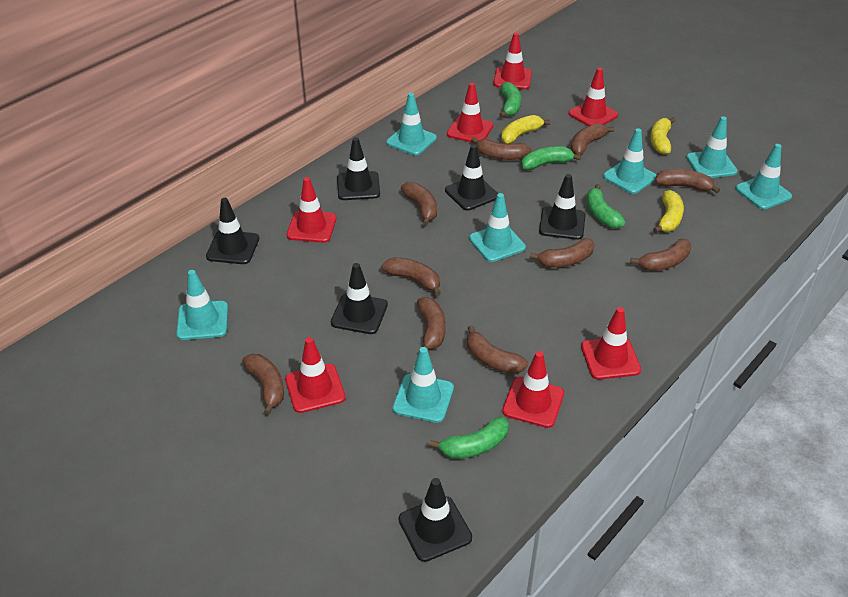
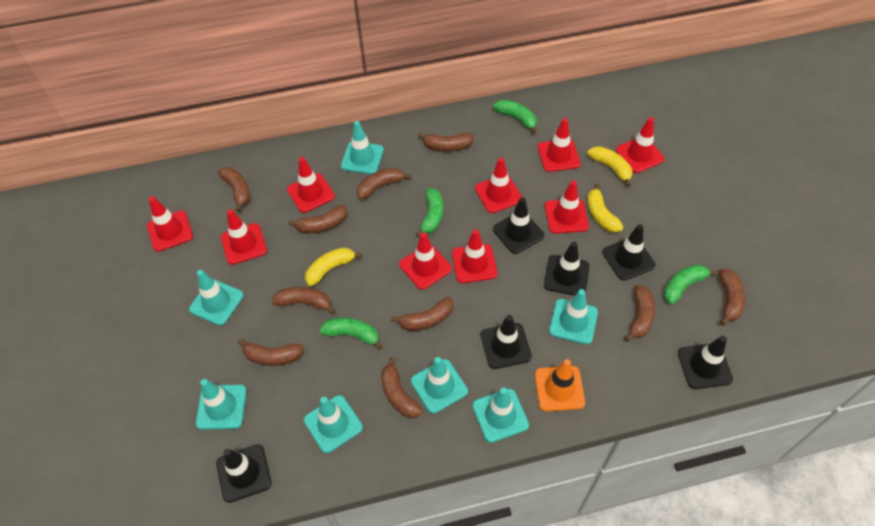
orange traffic cone: 0 -> 1
red traffic cone: 7 -> 9

